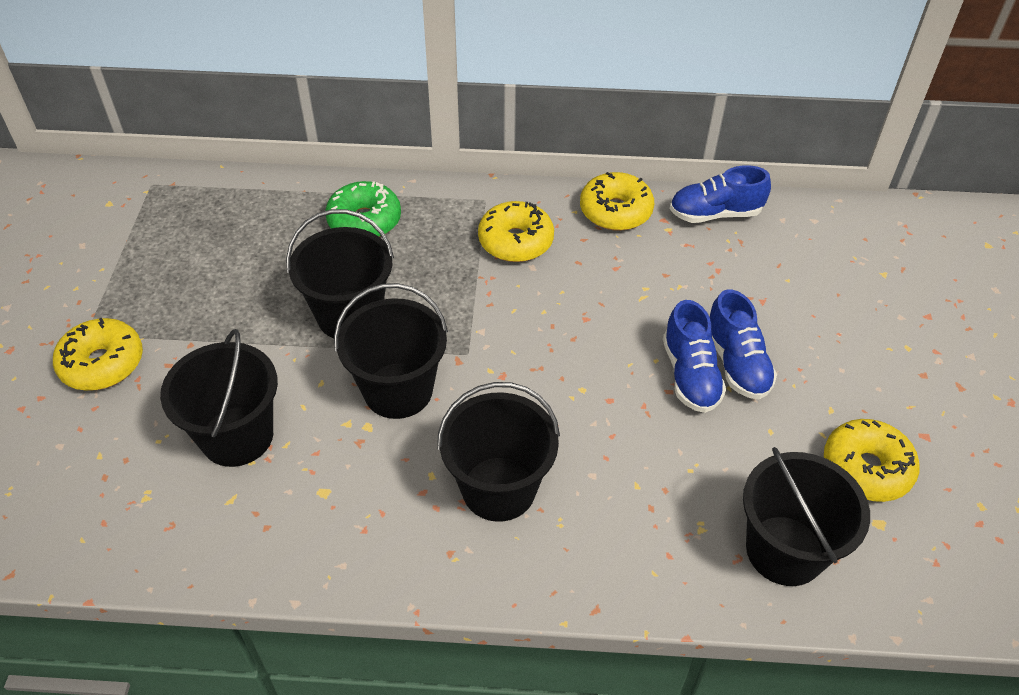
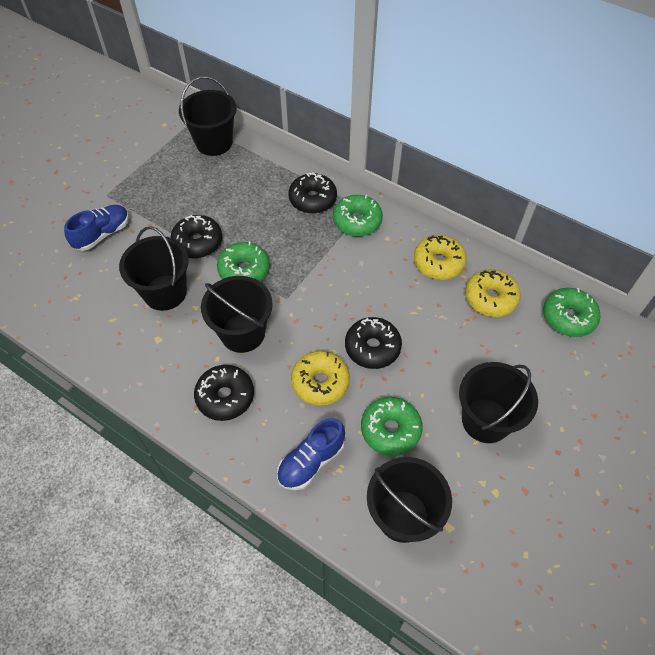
black donut: 0 -> 4
blue shoe: 3 -> 2
green donut: 1 -> 4
yellow donut: 4 -> 3

